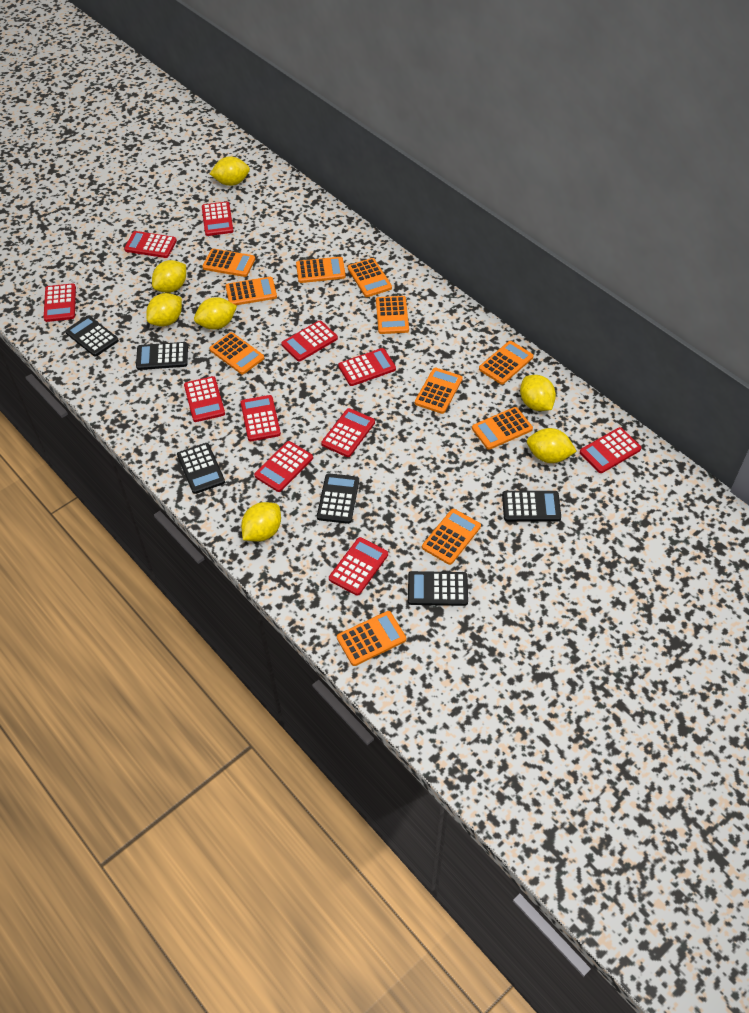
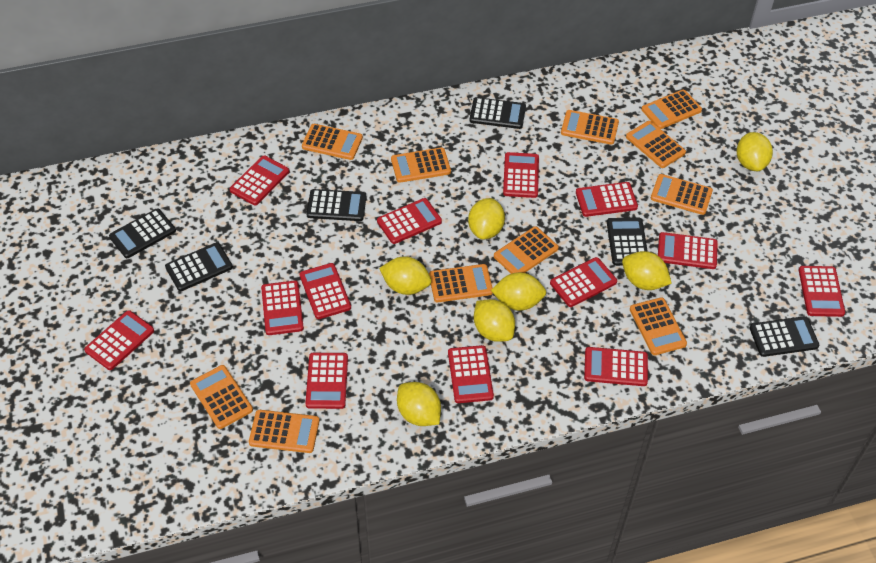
red calculator: 11 -> 13

